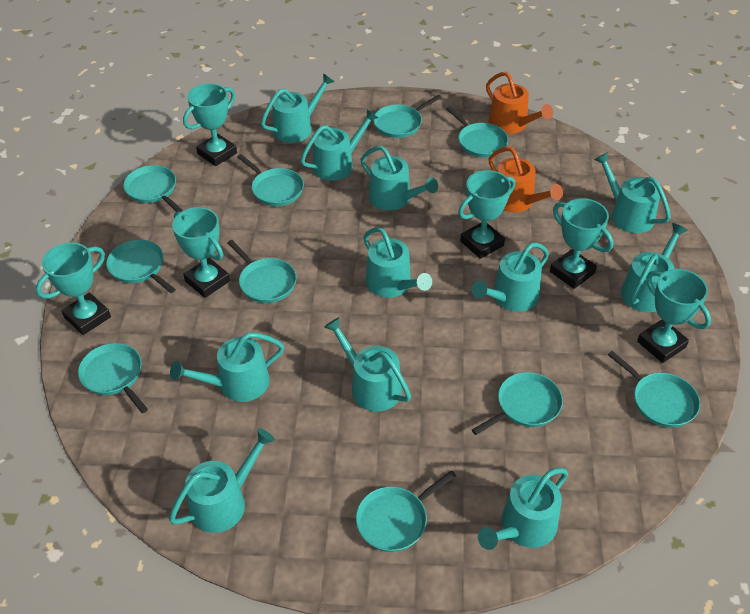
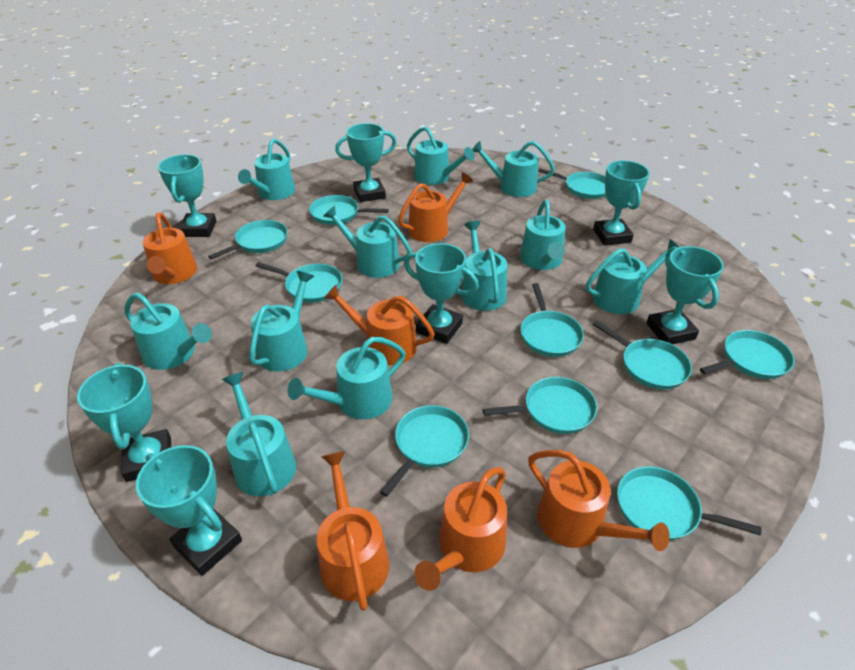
orange watering can: 2 -> 6
turquoise trophy: 6 -> 7

